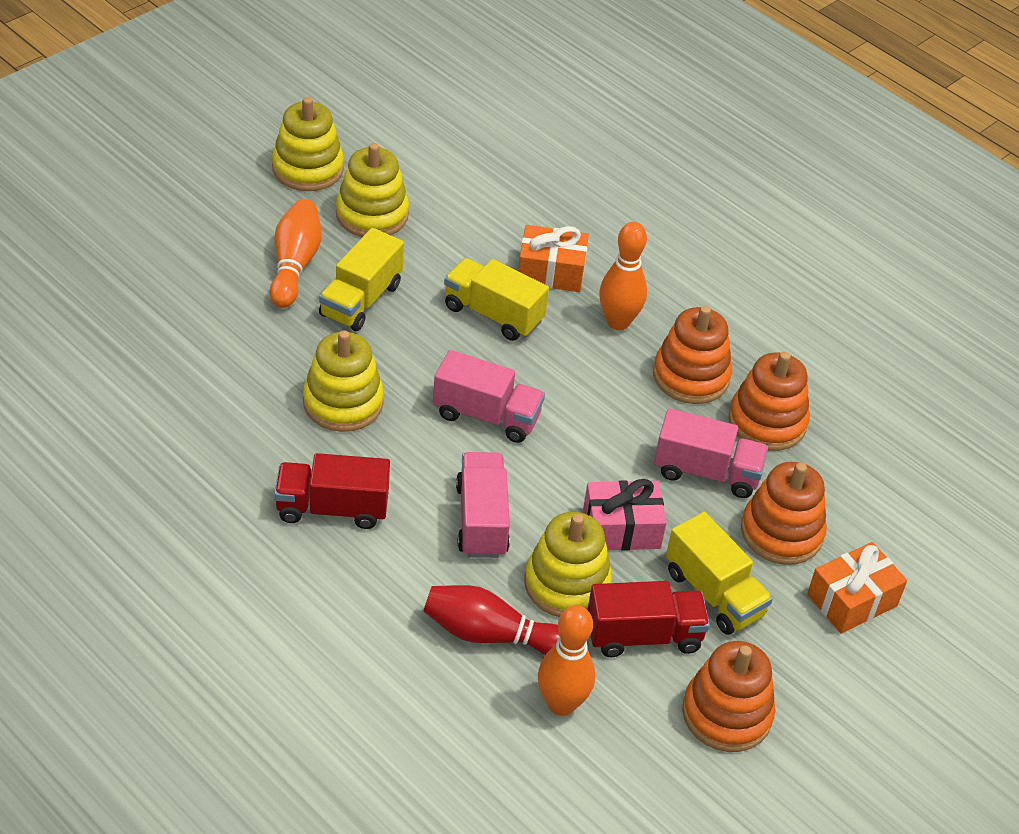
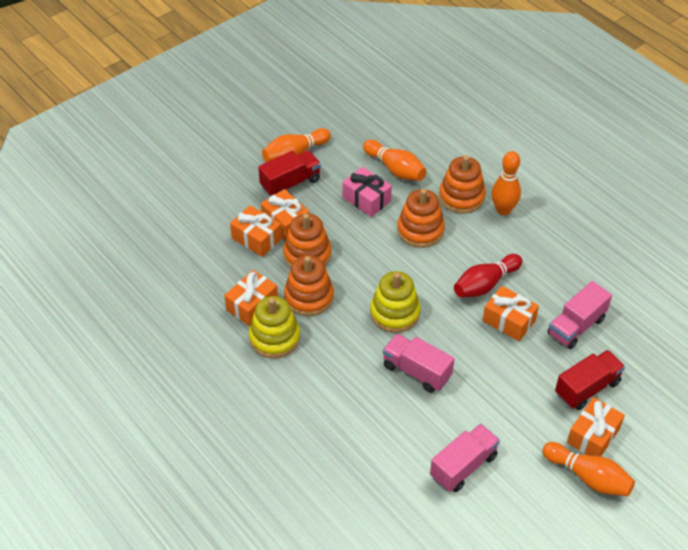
orange bowling pin: 3 -> 4
orange gift: 2 -> 5
yellow stacking toy: 4 -> 2
yellow truck: 3 -> 0

